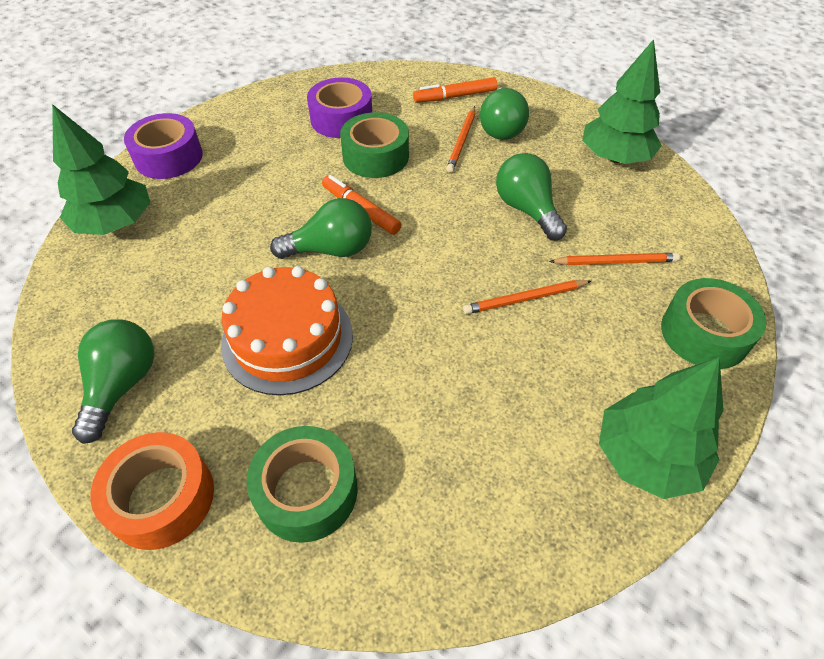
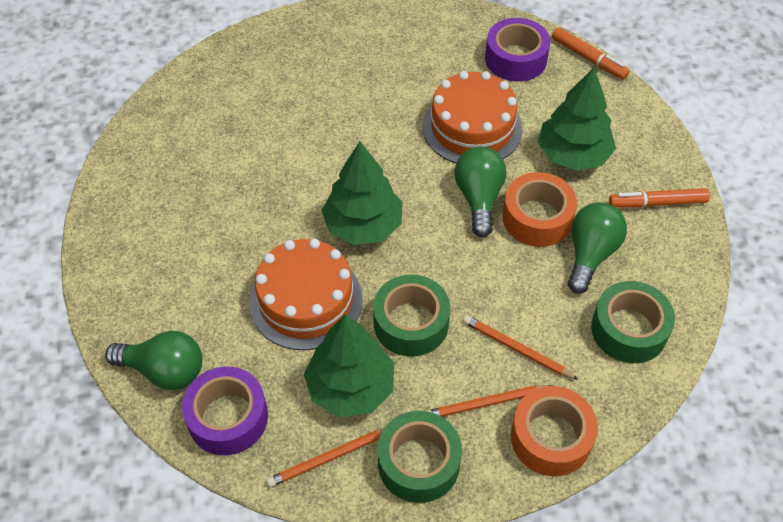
green light bulb: 4 -> 3
orange cake: 1 -> 2
orange tape: 1 -> 2

